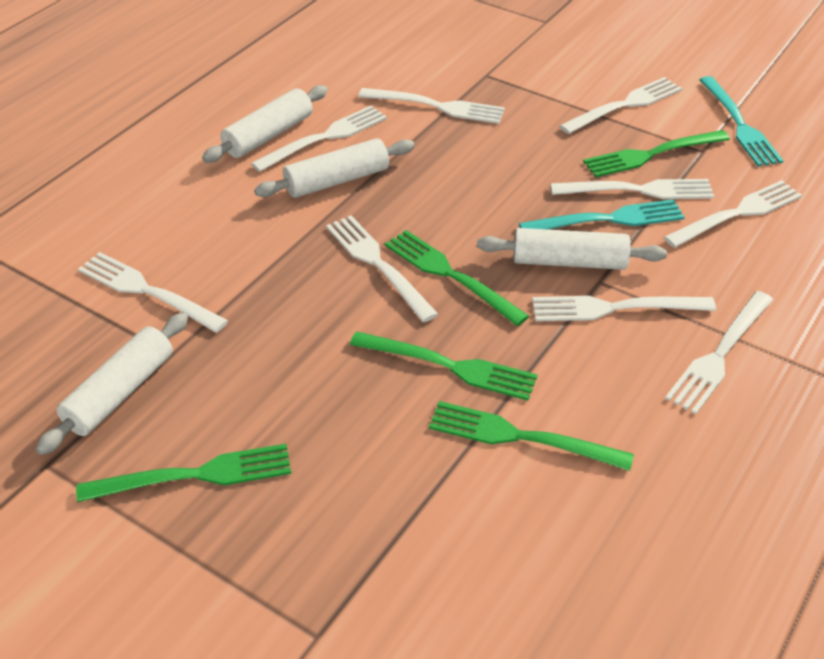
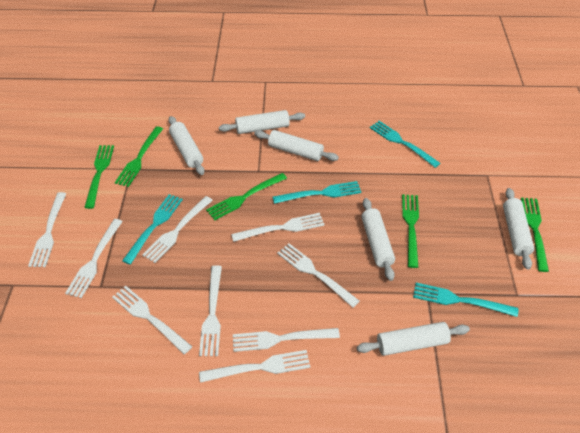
turquoise fork: 2 -> 4
white rolling pin: 4 -> 6

